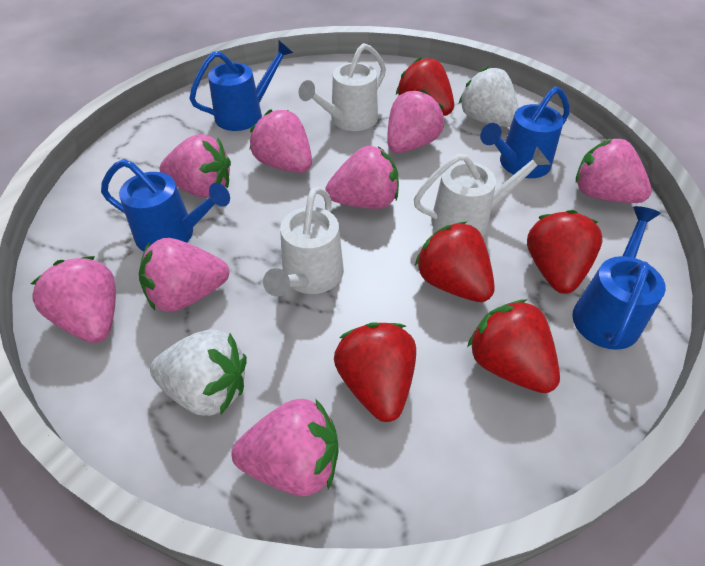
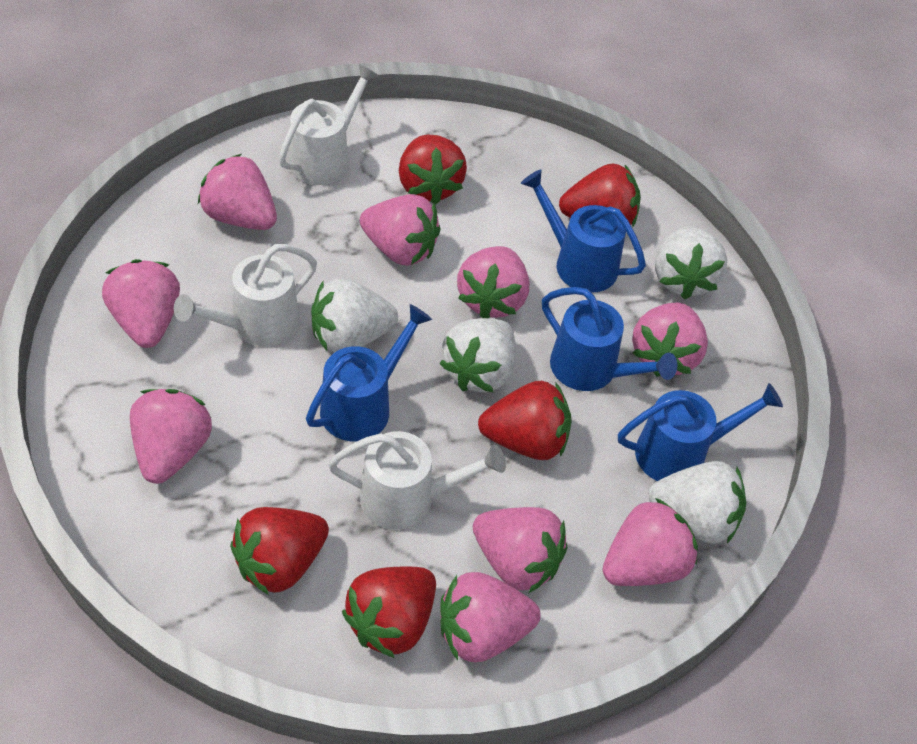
pink strawberry: 8 -> 9
white strawberry: 2 -> 4

